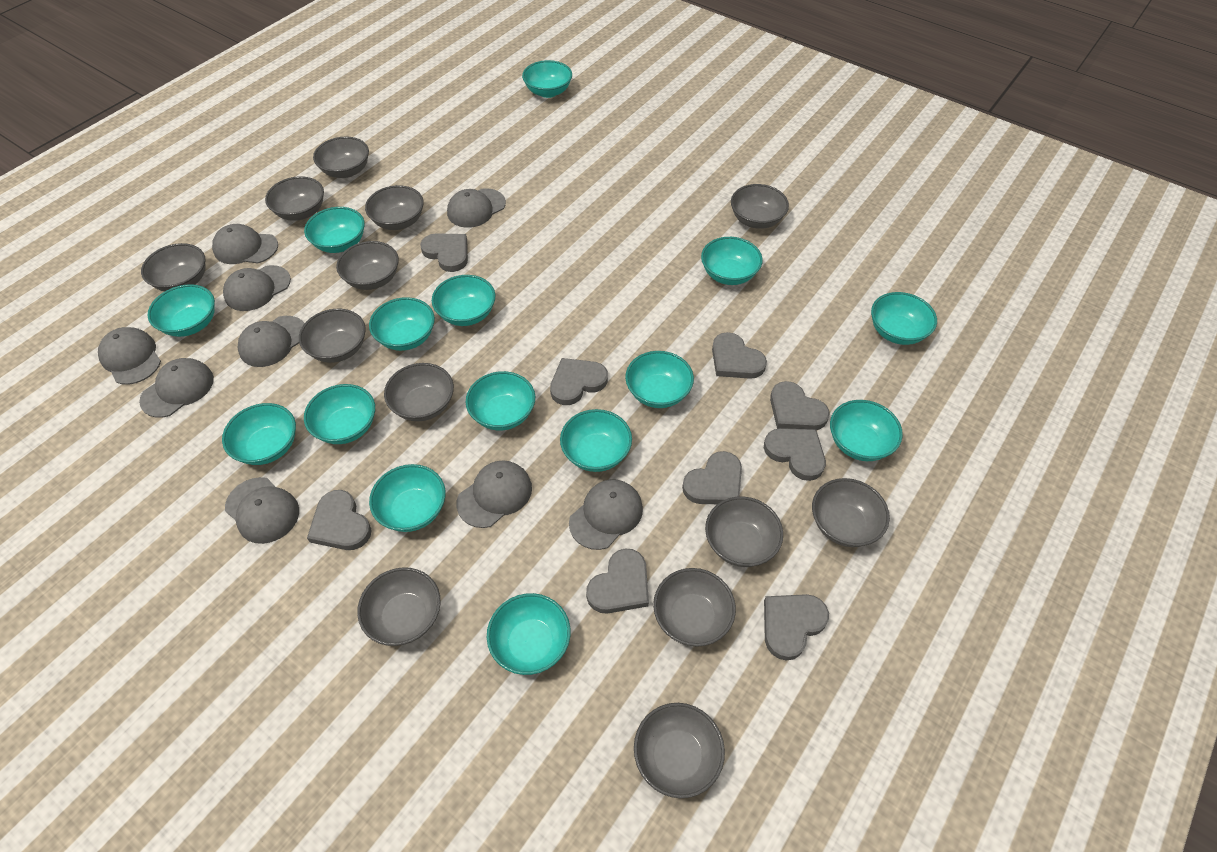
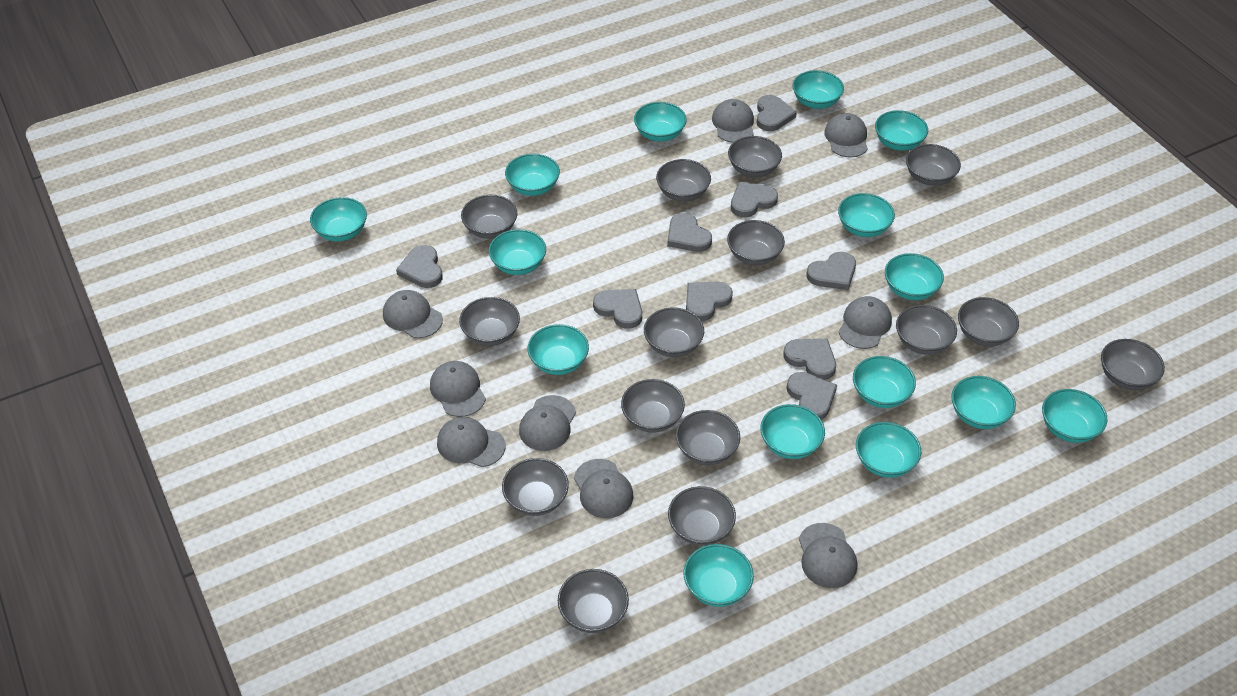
grey bowl: 13 -> 15

